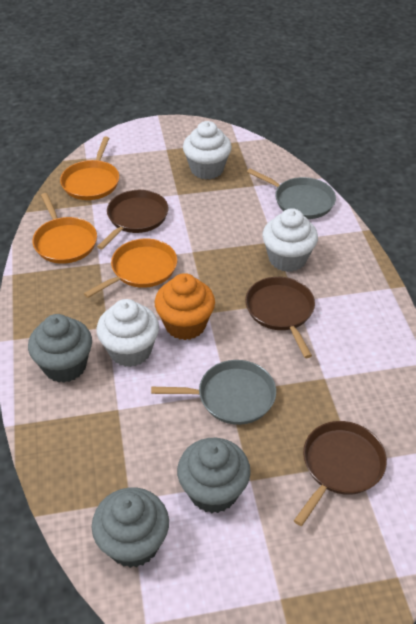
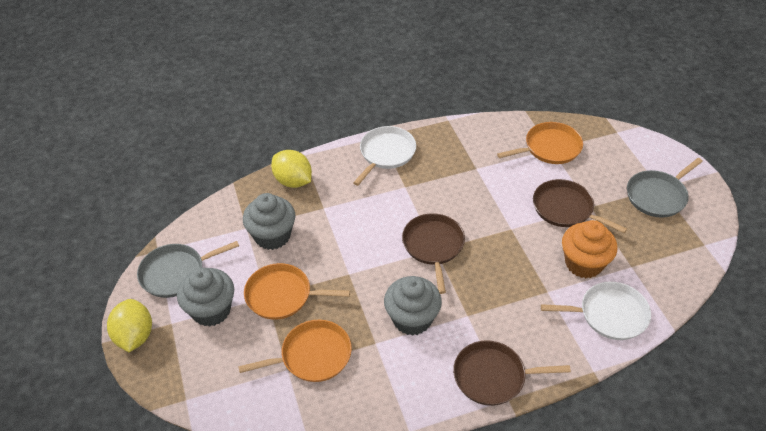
white cupcake: 3 -> 0
white pan: 0 -> 2
yellow lemon: 0 -> 2

